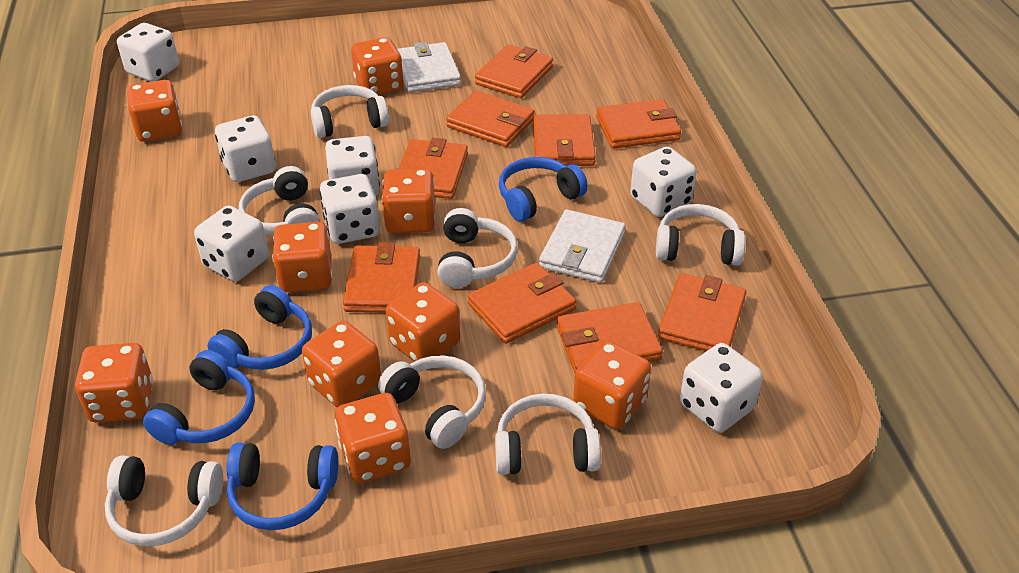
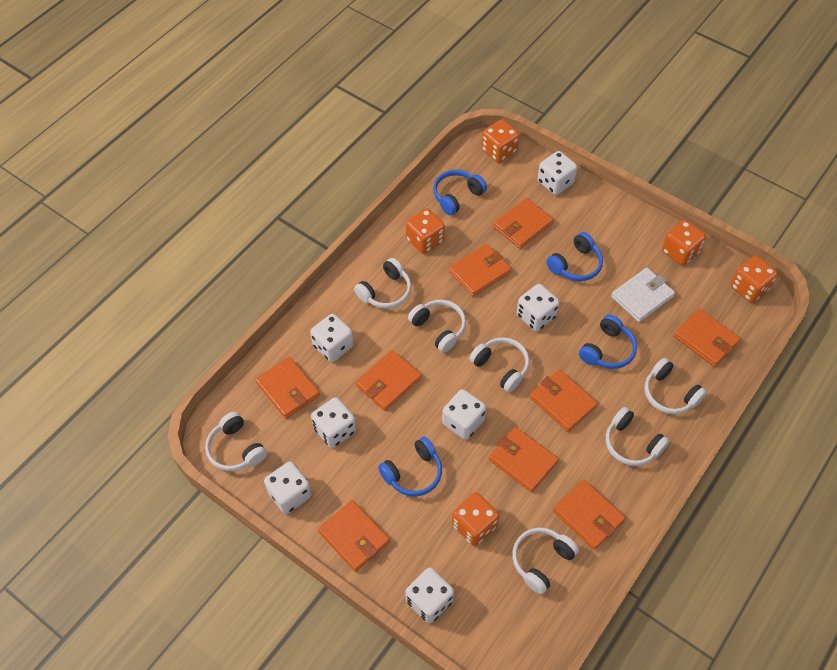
orange dice: 9 -> 5
white wallet: 2 -> 1

